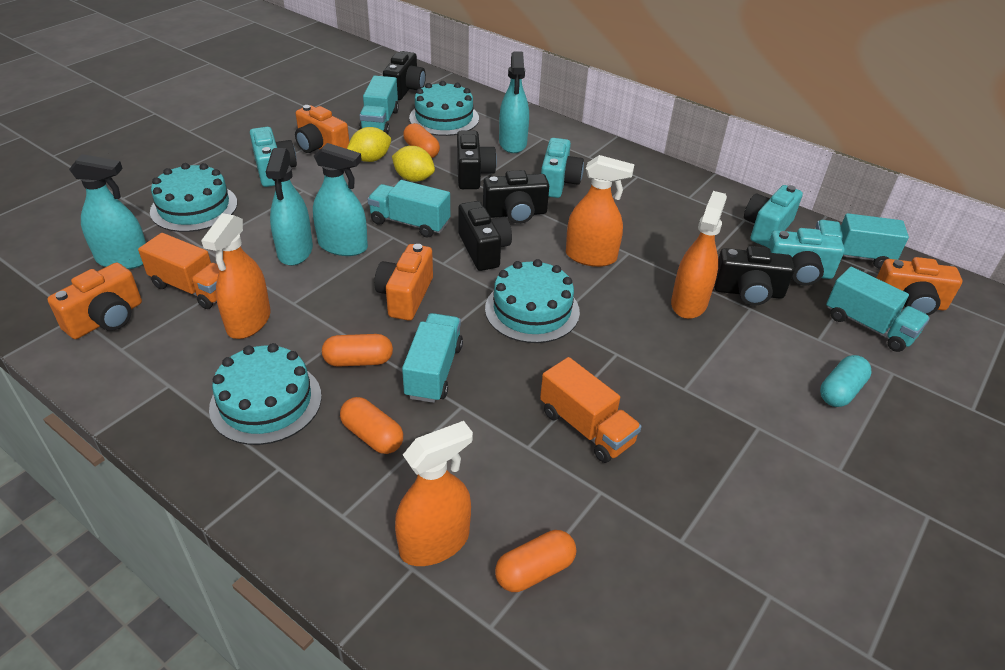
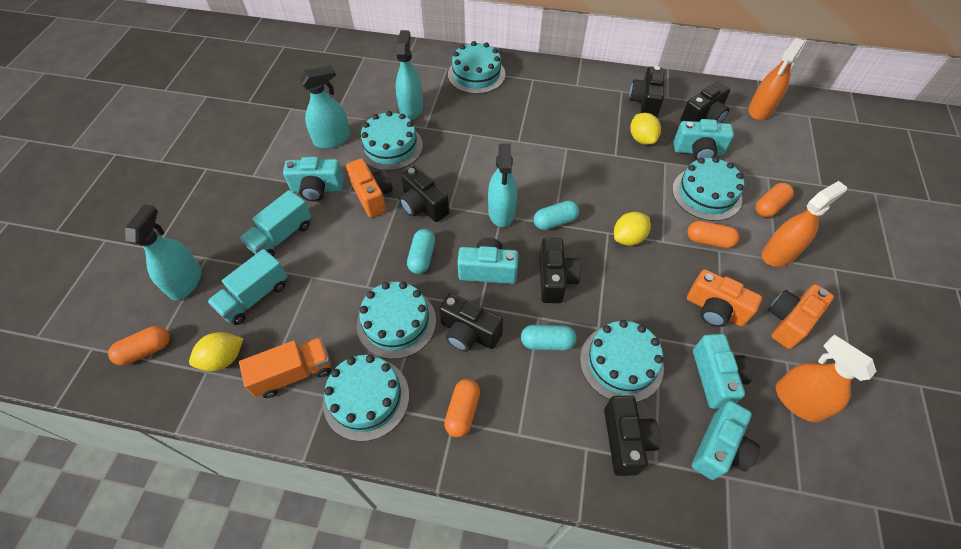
black camera: 5 -> 6
orange camera: 4 -> 3
orange spray bottle: 4 -> 3
orange truck: 2 -> 1
turquoise cake: 4 -> 6
turquoise camera: 4 -> 5
turquoise capsule: 1 -> 3
turquoise truck: 5 -> 2
yellow lemon: 2 -> 3

